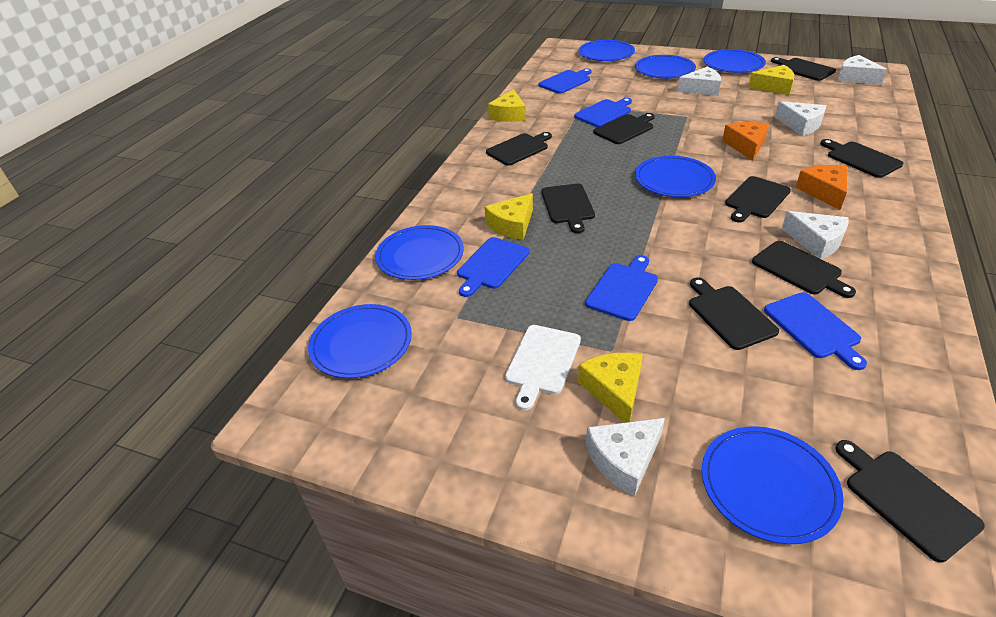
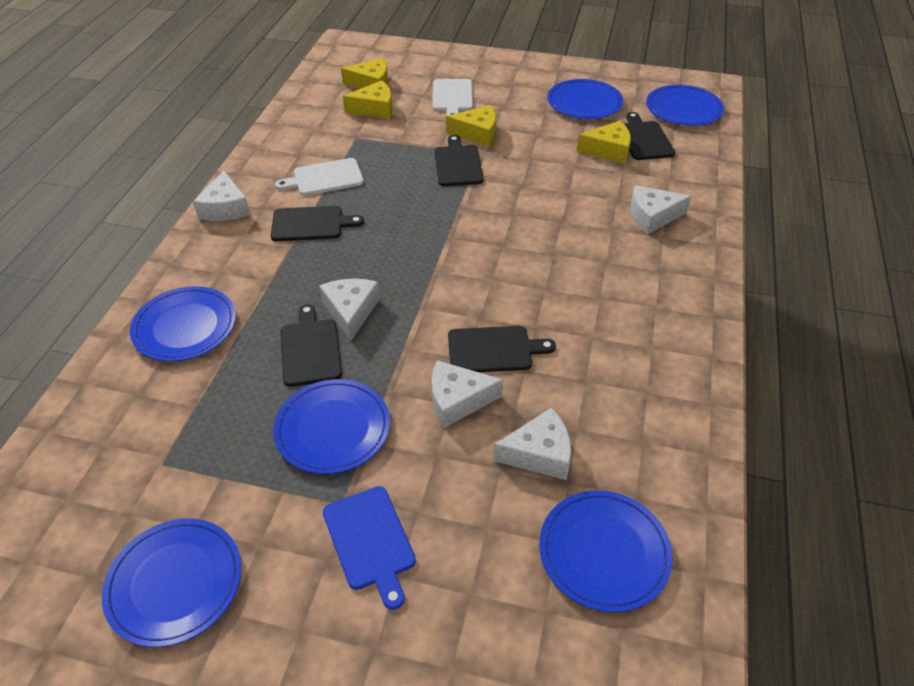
black cutting board: 9 -> 5
blue cutting board: 5 -> 1
blue plate: 7 -> 6
orange cheese: 2 -> 0
white cutting board: 1 -> 2

